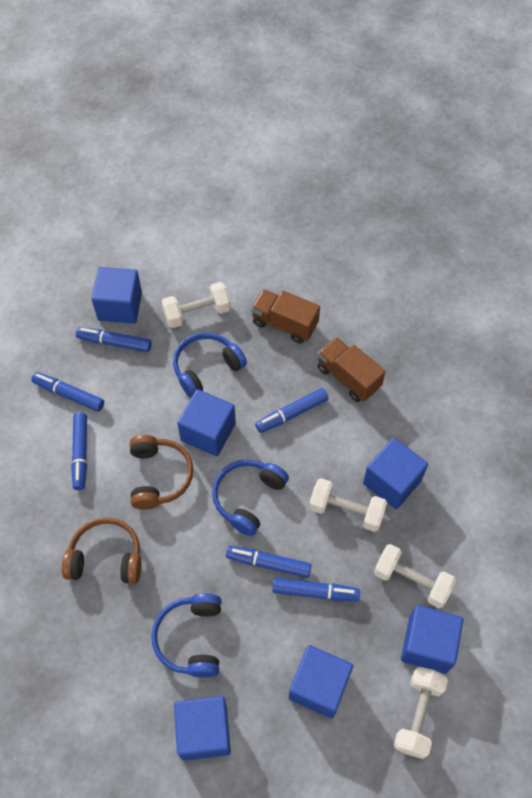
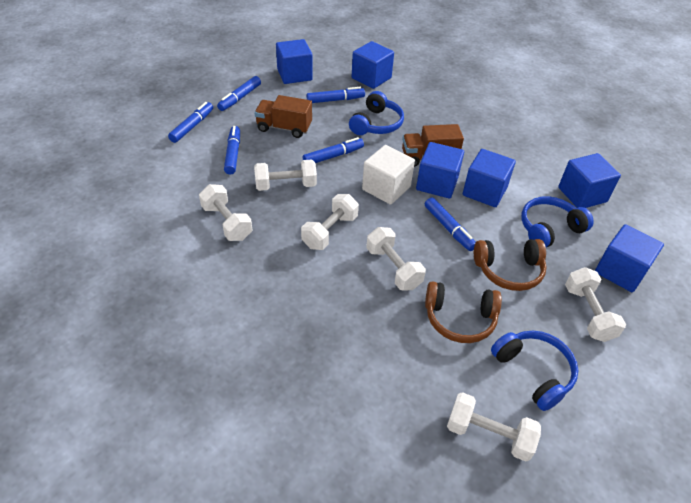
white cube: 0 -> 1
white dumbbell: 4 -> 6

